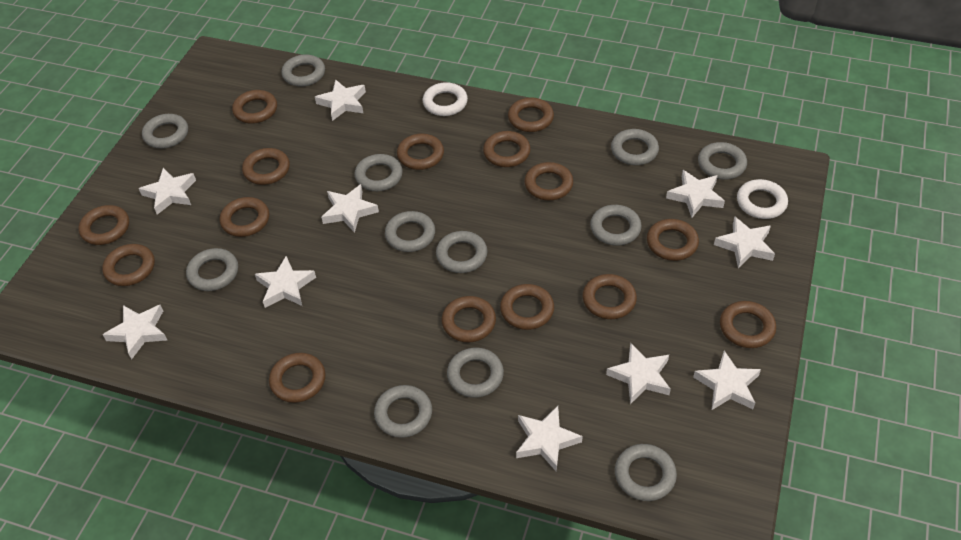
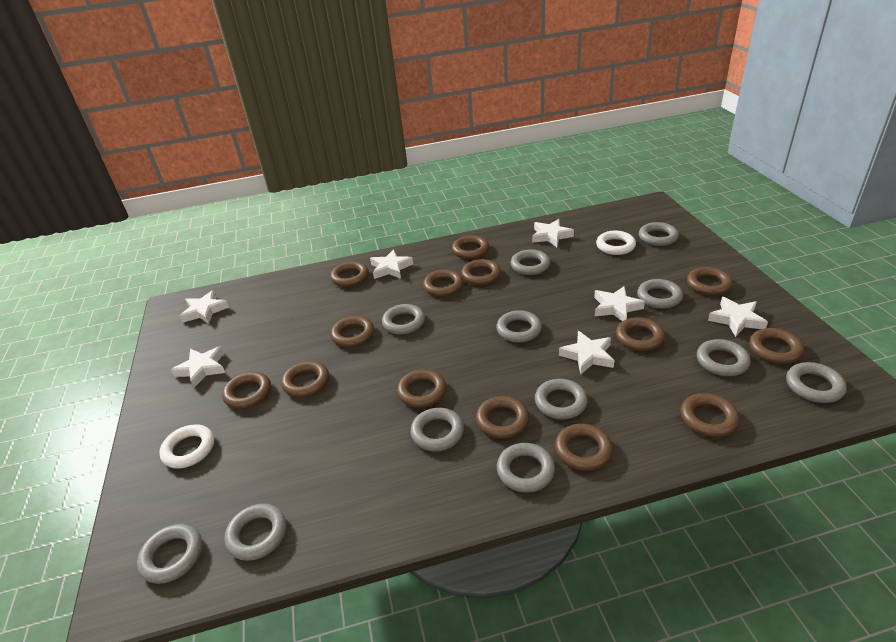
brown ring: 15 -> 14
white star: 10 -> 7

